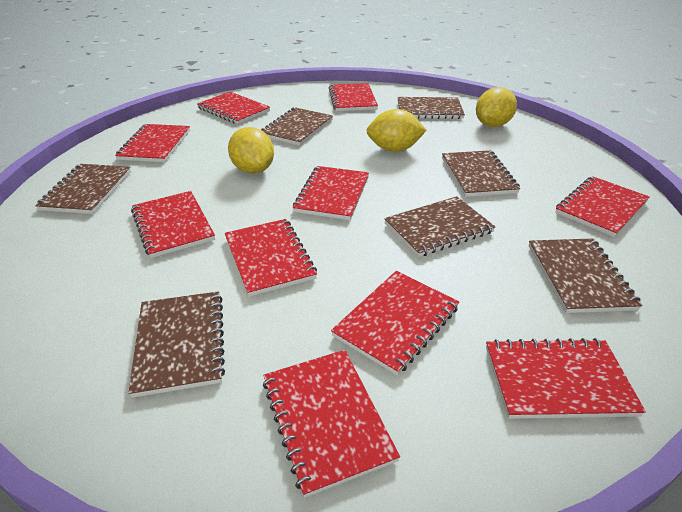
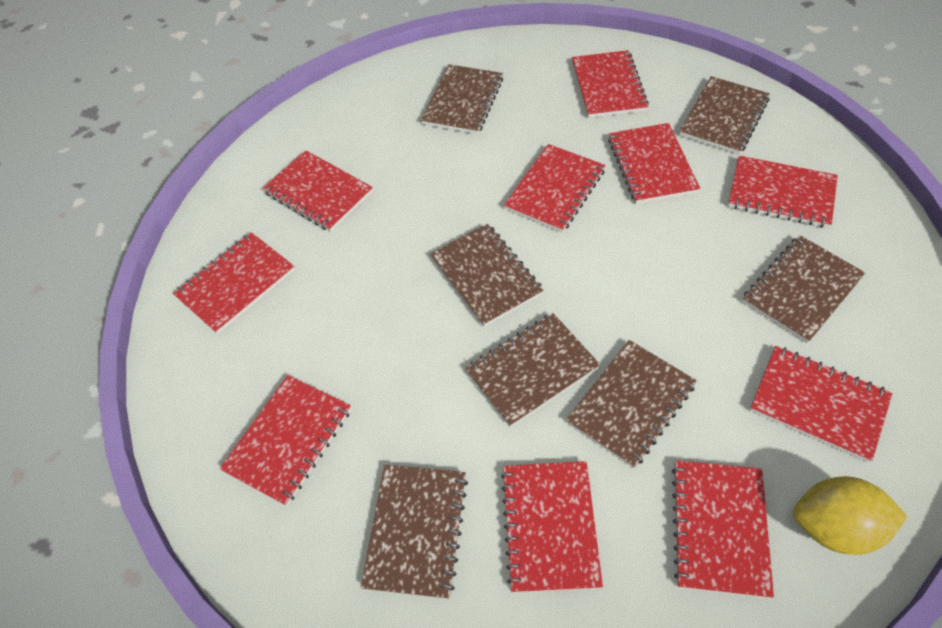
yellow lemon: 3 -> 1

